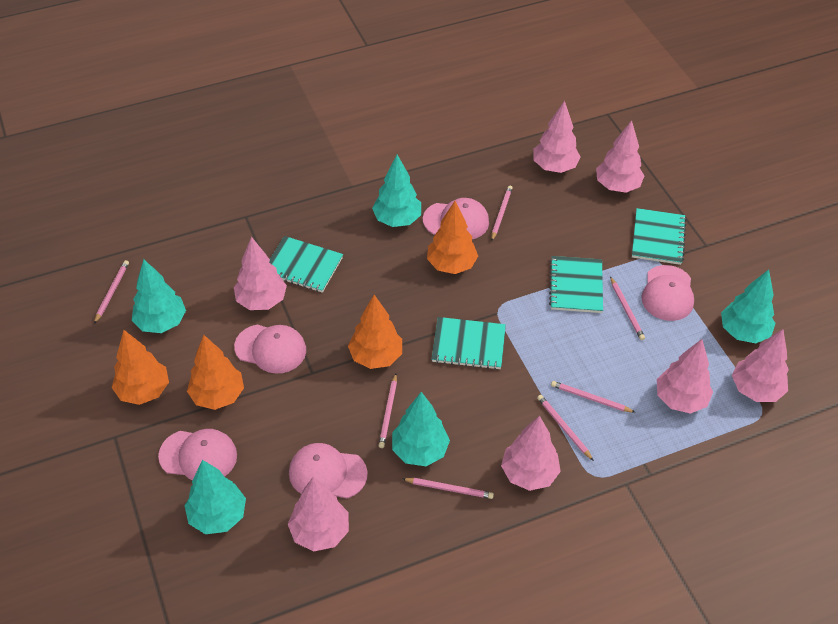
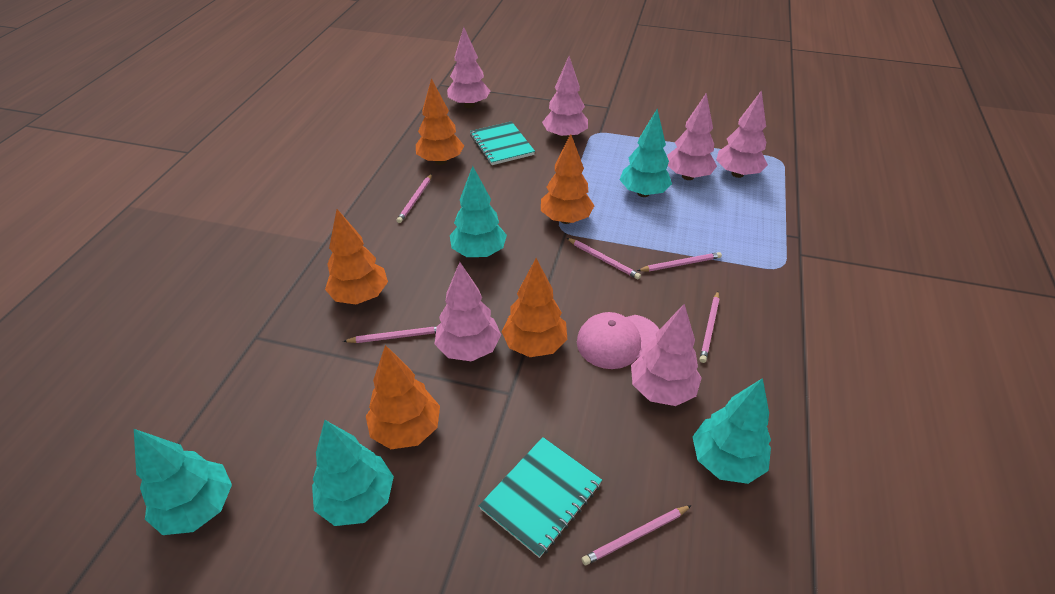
orange tree: 4 -> 5
pink cap: 5 -> 1
pink pencil: 7 -> 6
pink tree: 7 -> 6
turquoise notebook: 4 -> 2

